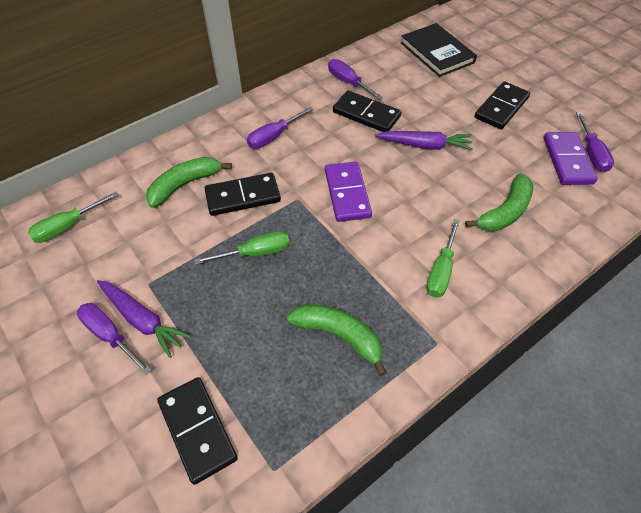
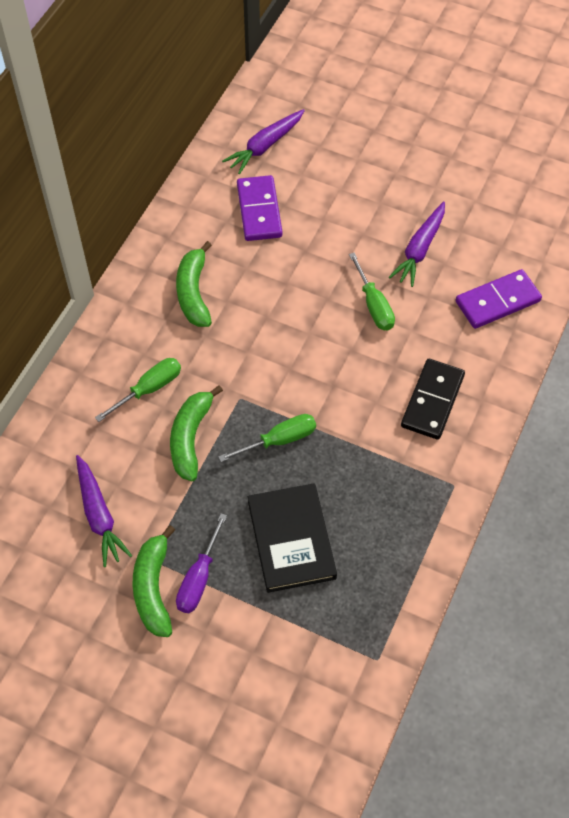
black domino: 4 -> 1
purple carrot: 2 -> 3
purple screwdriver: 4 -> 1

